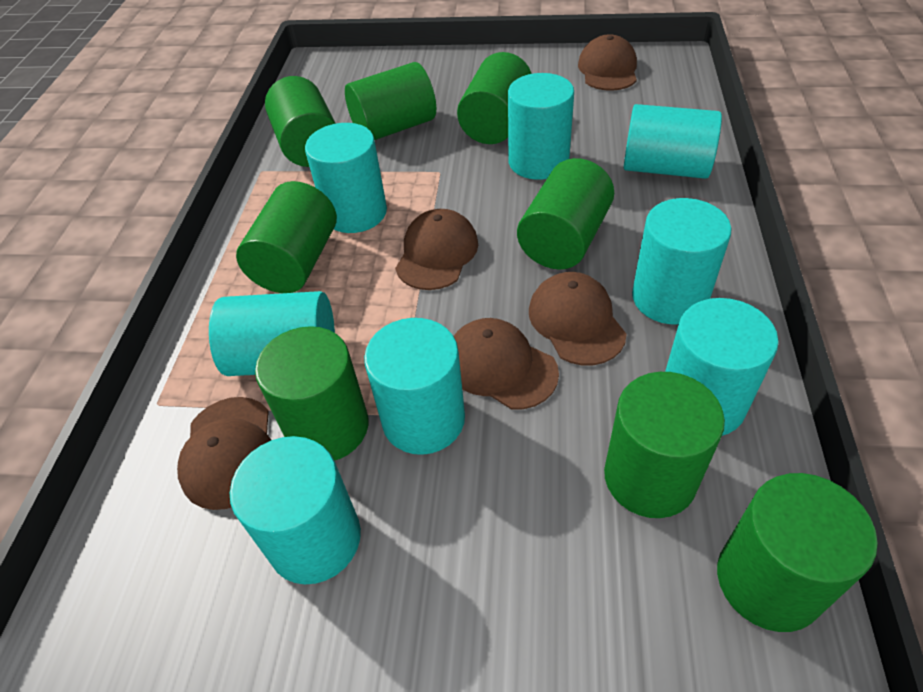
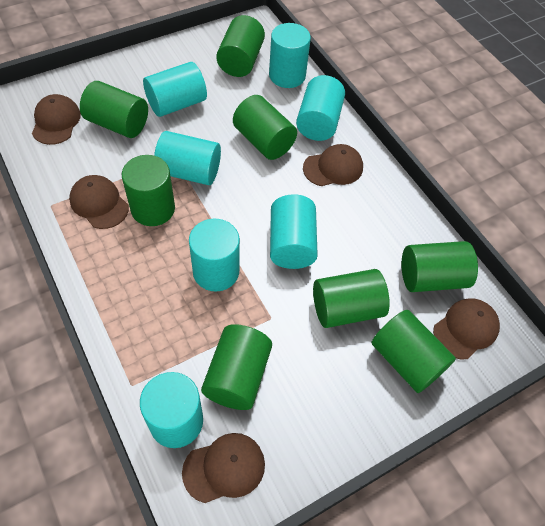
turquoise cylinder: 8 -> 7

